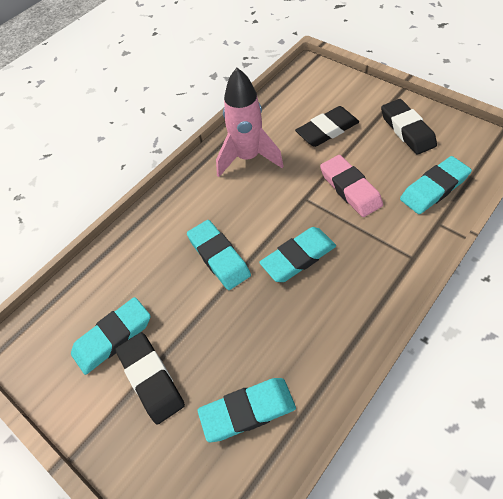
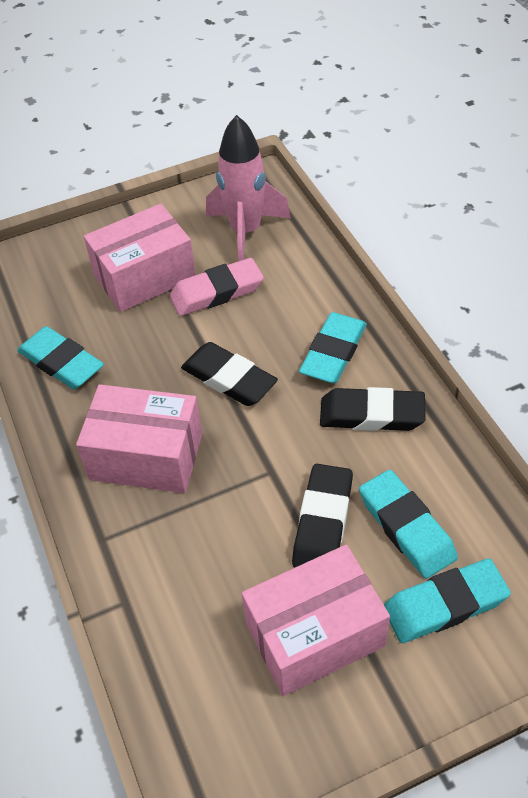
pink box: 0 -> 3
turquoise eraser: 5 -> 4

